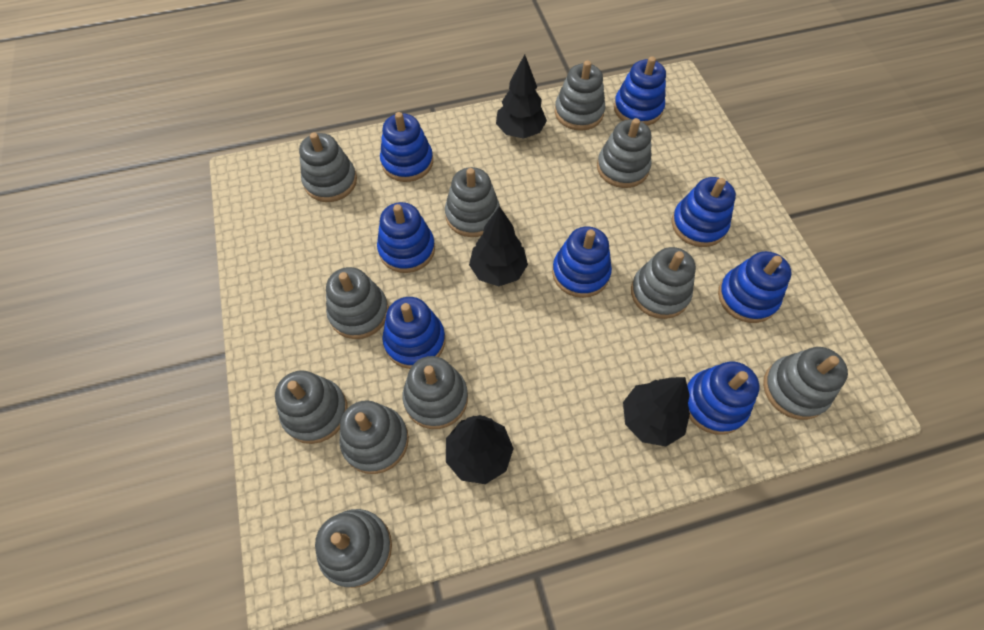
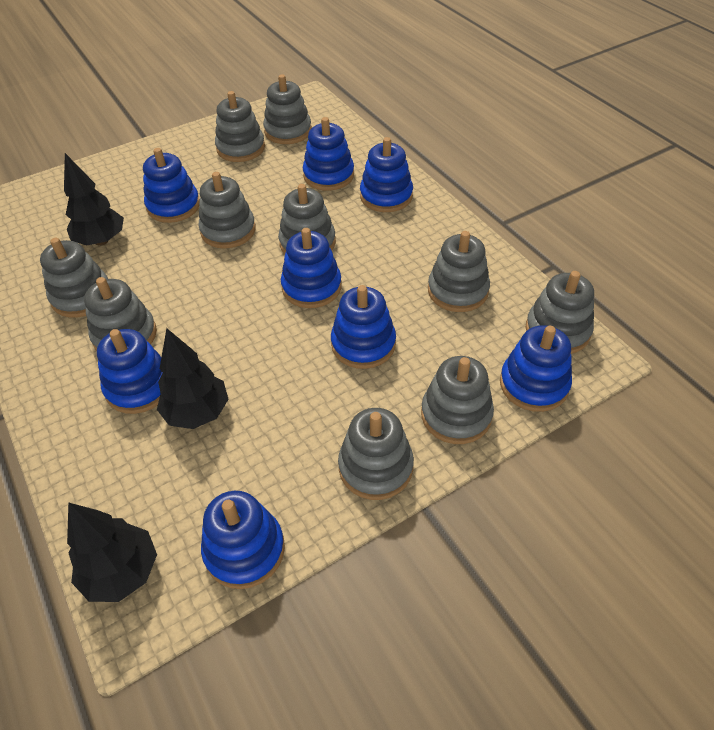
black tree: 4 -> 3
grey stacking toy: 11 -> 10

